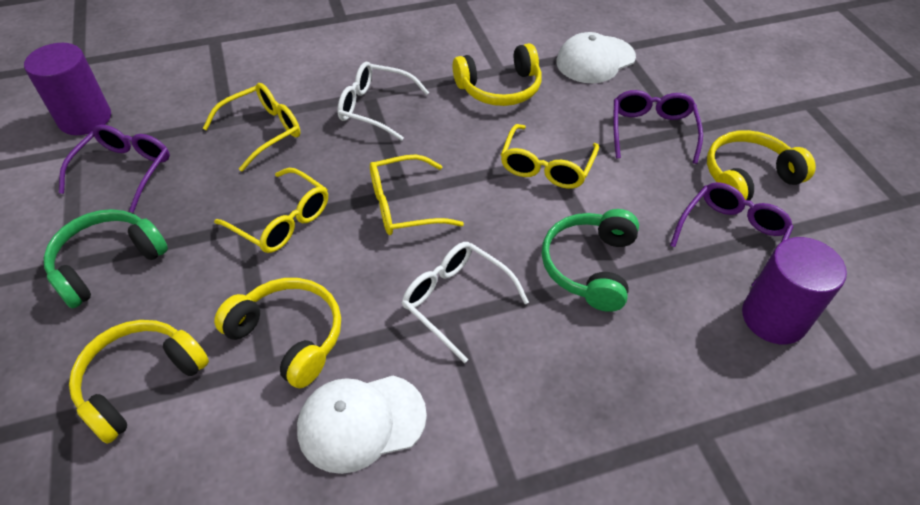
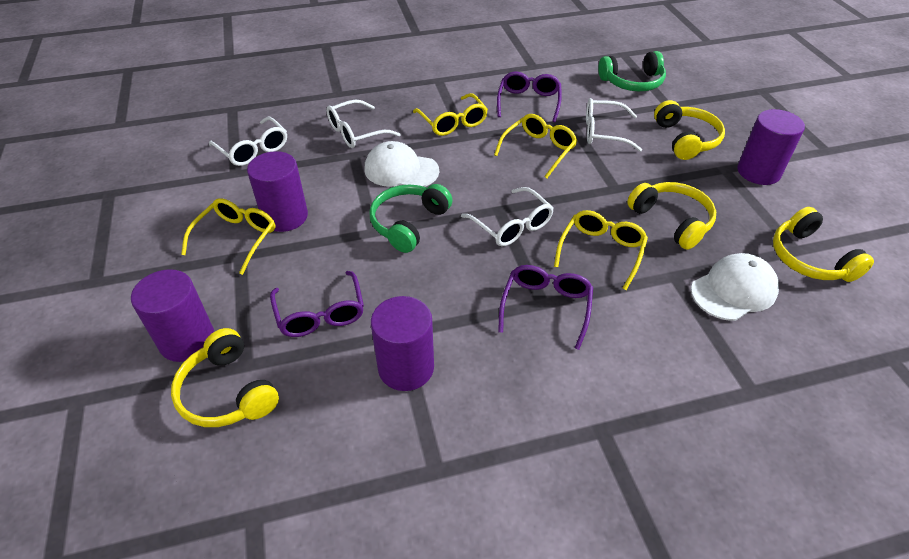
purple cylinder: 2 -> 4
white glasses: 2 -> 4

